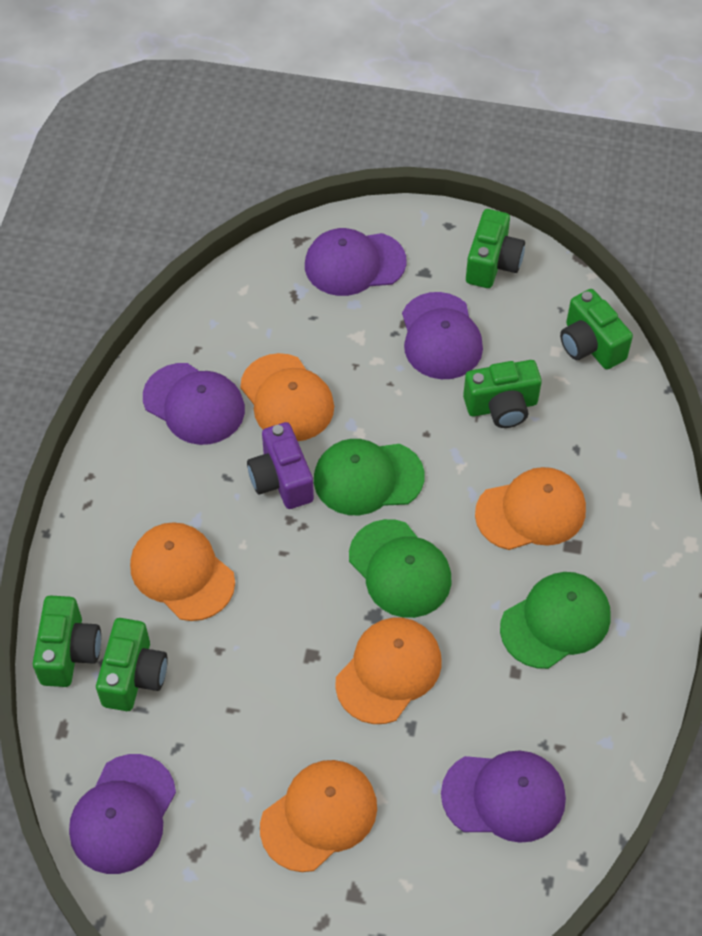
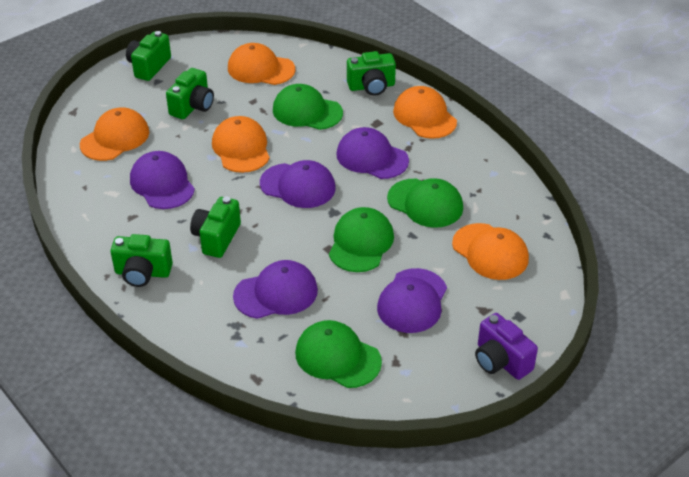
green cap: 3 -> 4

